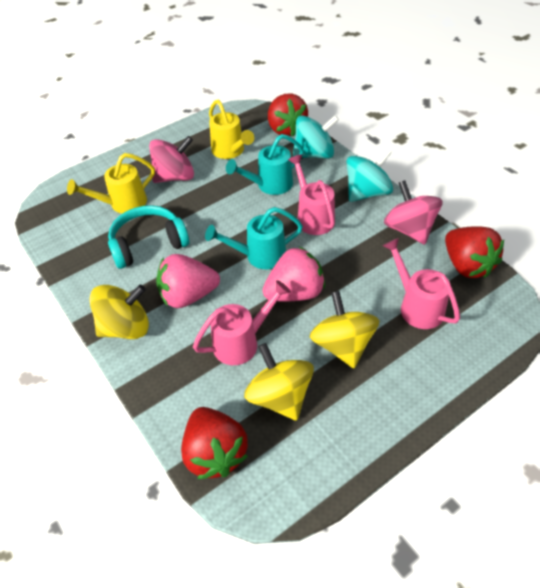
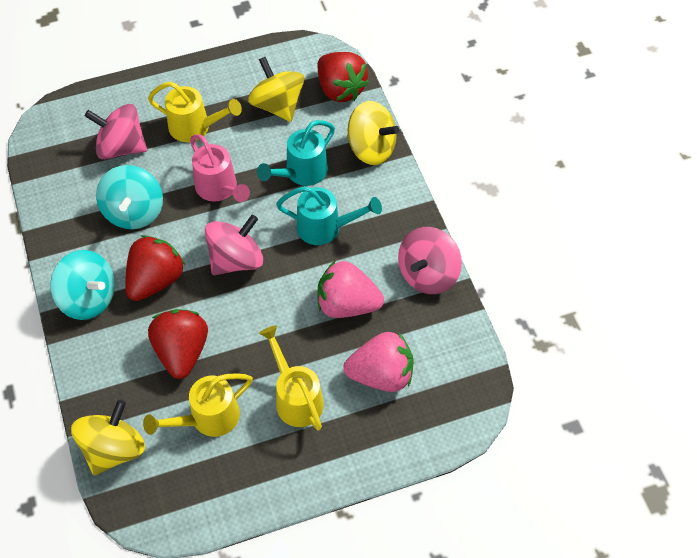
pink spinning top: 2 -> 3
pink watering can: 3 -> 1
turquoise headphones: 1 -> 0
yellow watering can: 2 -> 3

